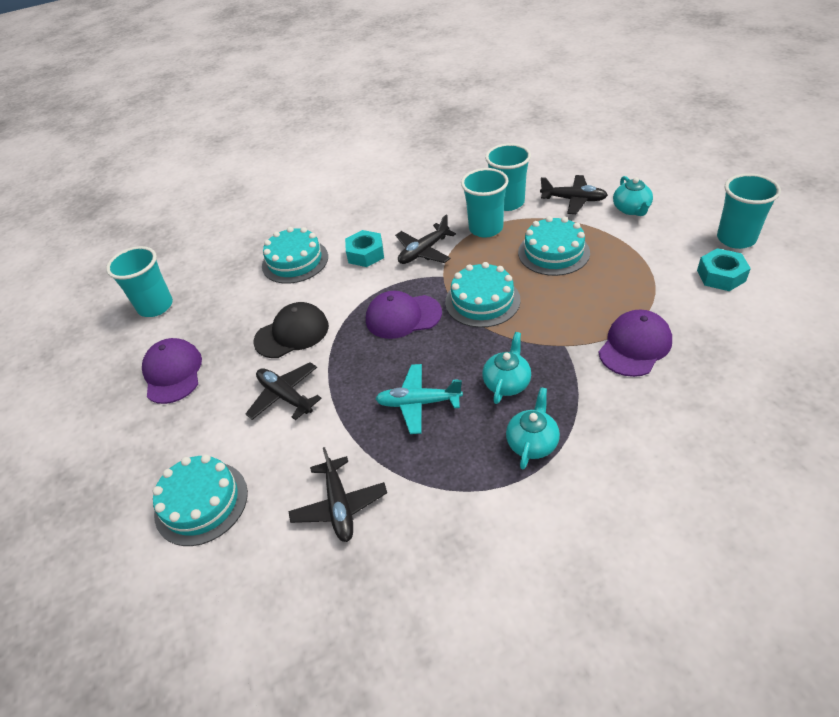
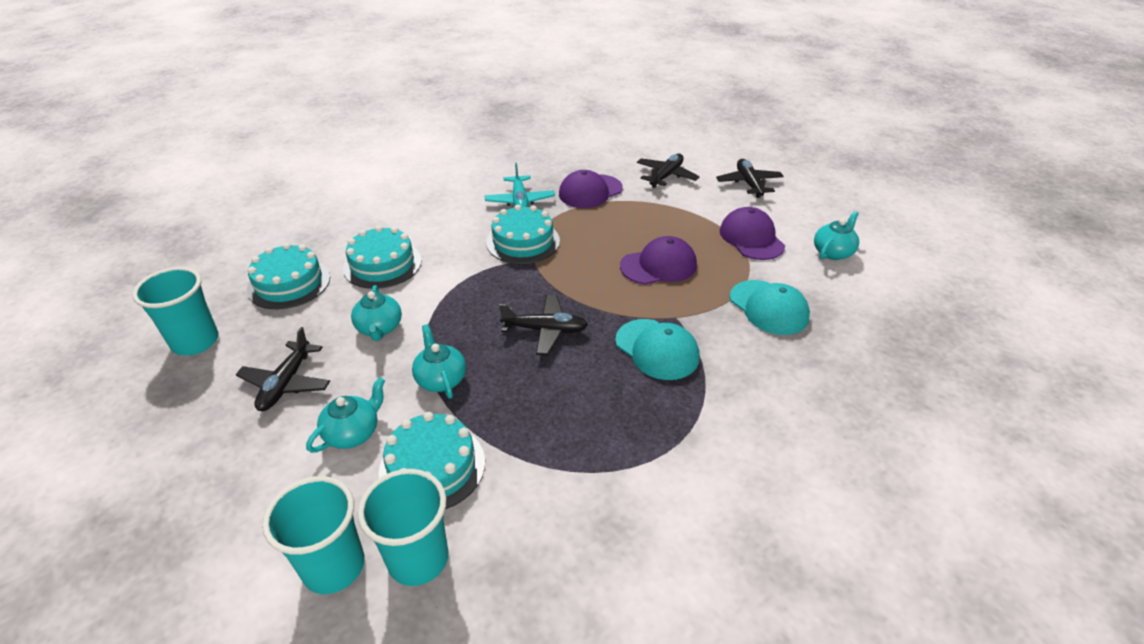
black cap: 1 -> 0
turquoise cap: 0 -> 2
turquoise cup: 4 -> 3
turquoise nut: 2 -> 0
turquoise teapot: 3 -> 4

